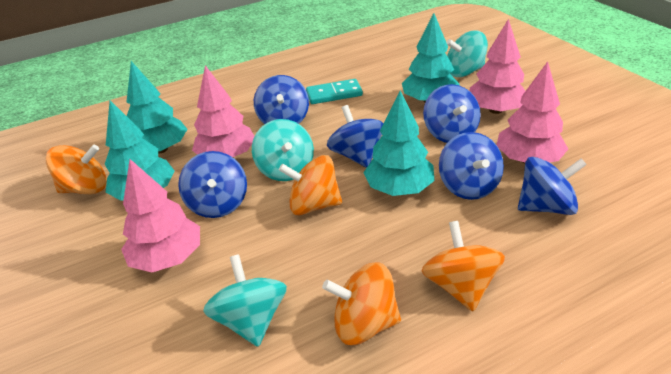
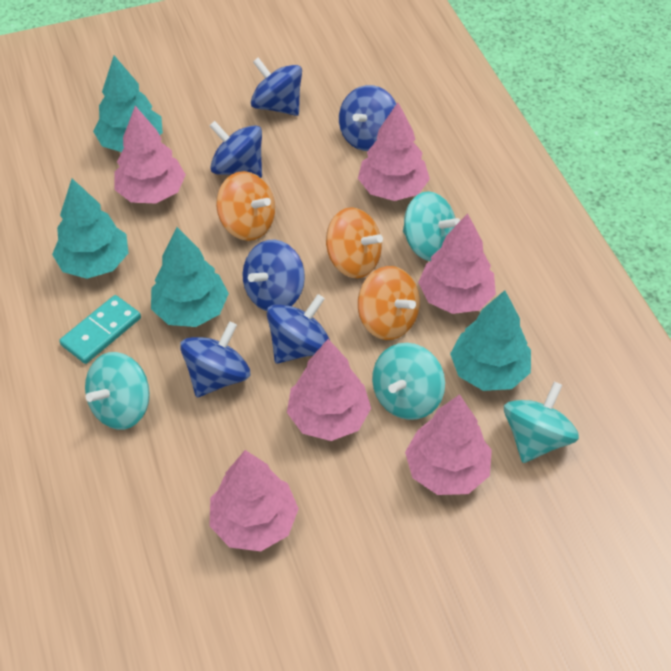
orange spinning top: 4 -> 3
pink tree: 4 -> 6
turquoise spinning top: 3 -> 4

